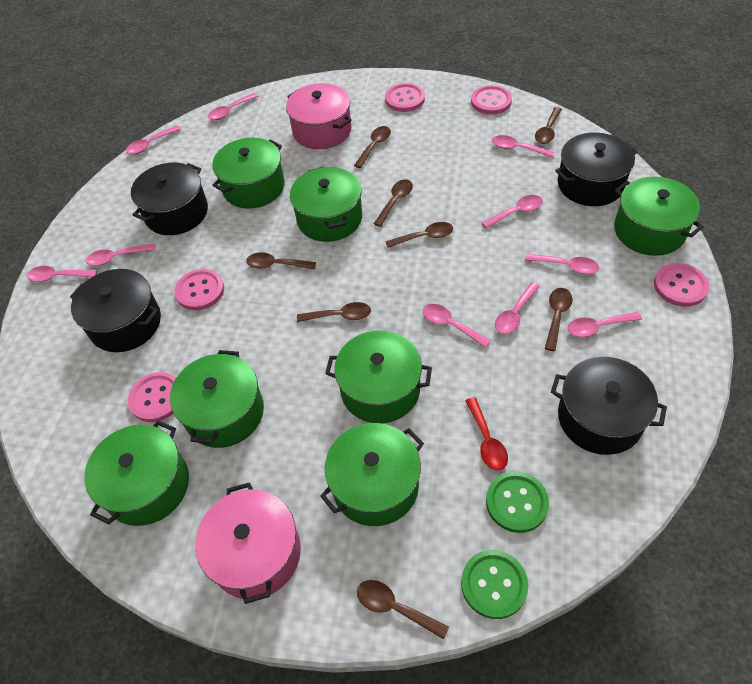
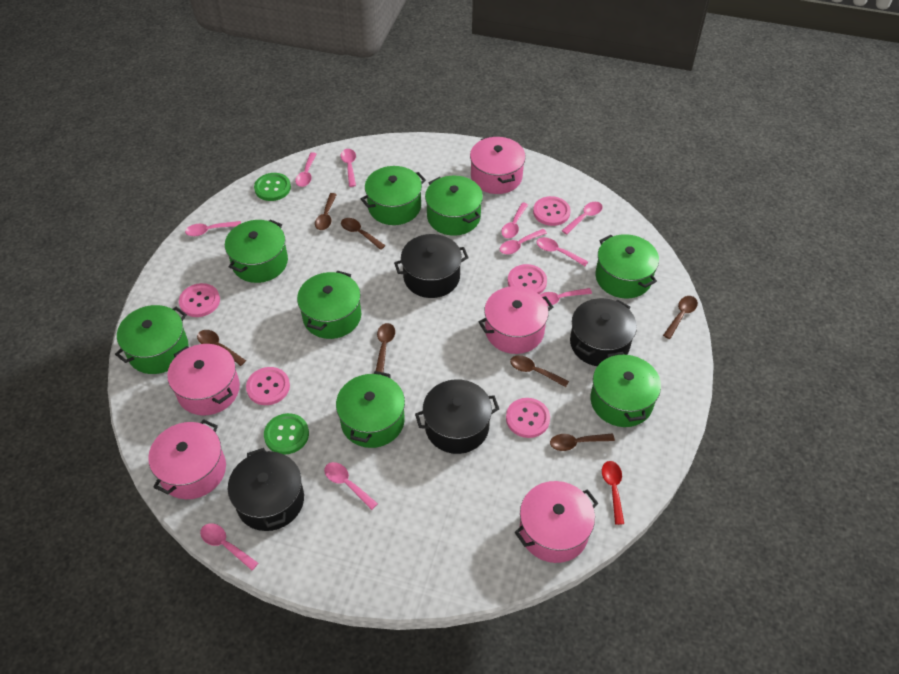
brown spoon: 8 -> 7
green pot: 7 -> 8
pink pot: 2 -> 5

